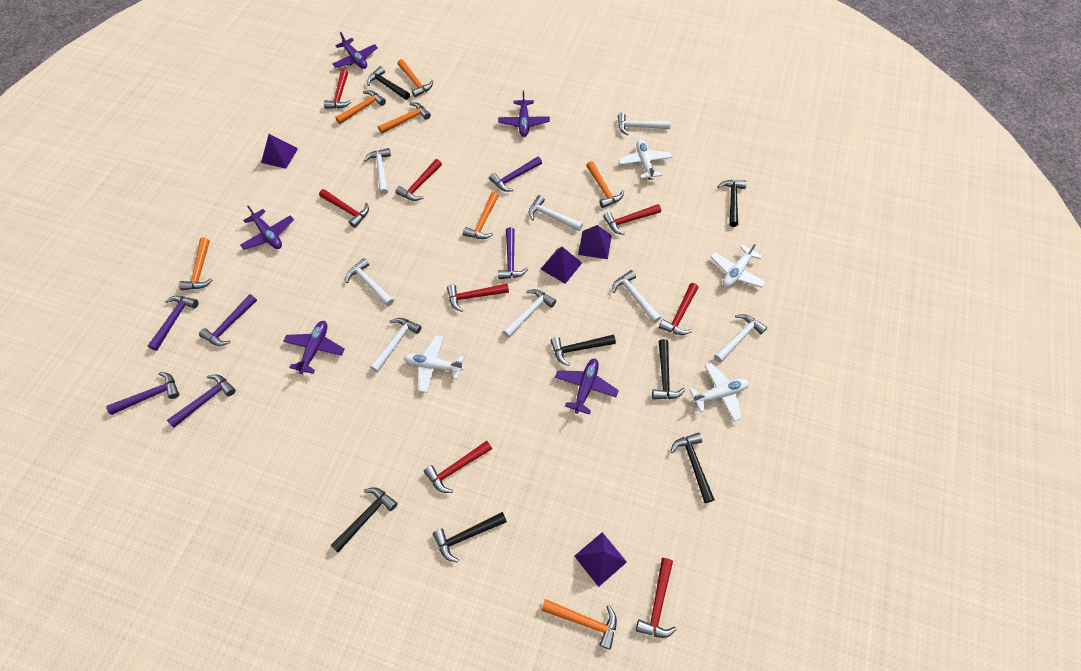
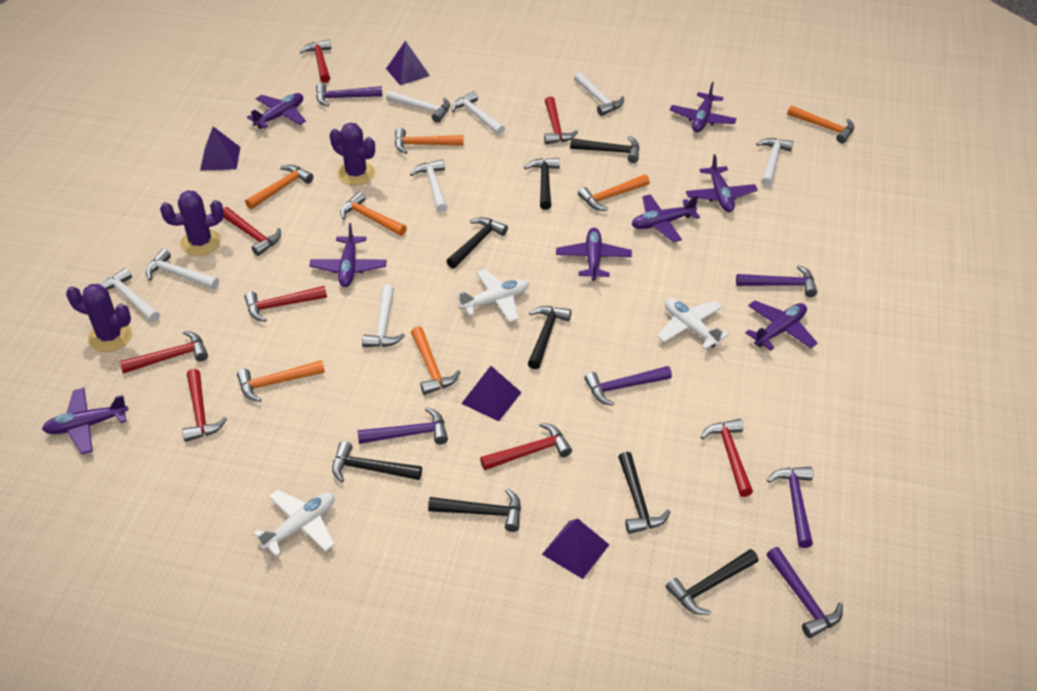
black hammer: 7 -> 8
purple cactus: 0 -> 3
purple plane: 5 -> 8
white plane: 4 -> 3

